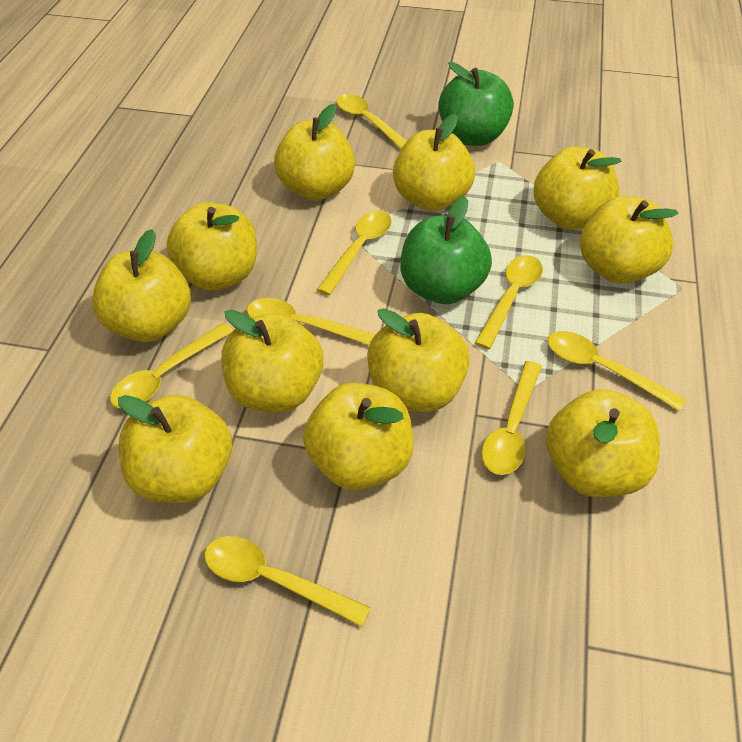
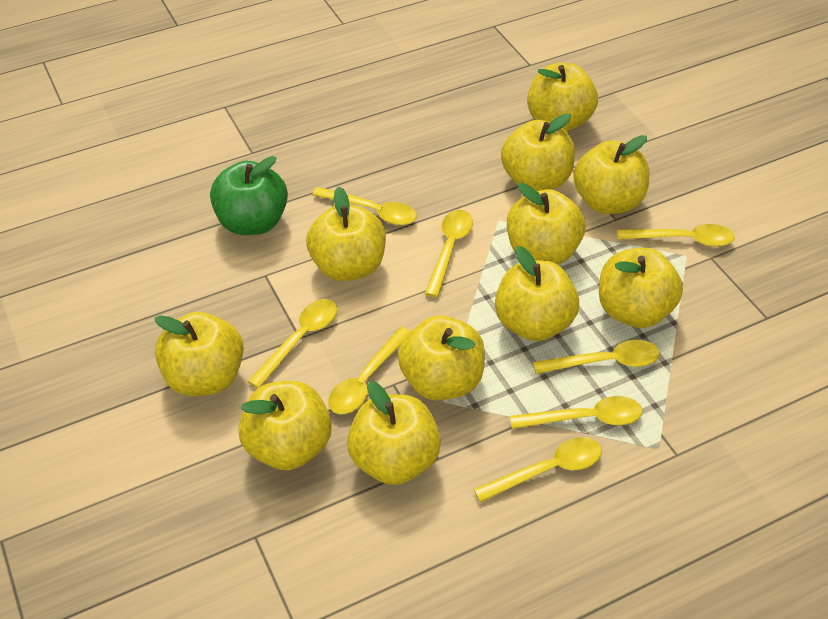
green apple: 2 -> 1

